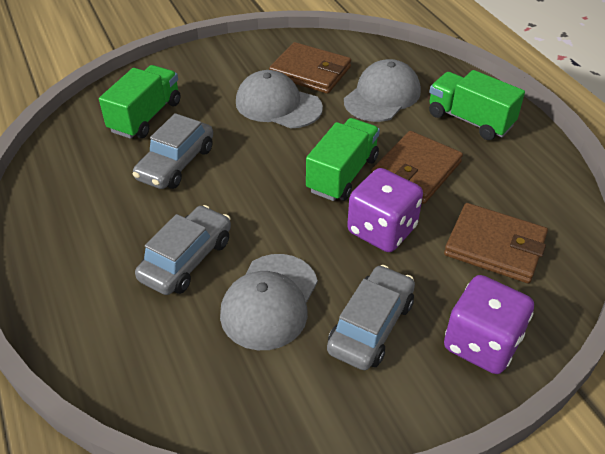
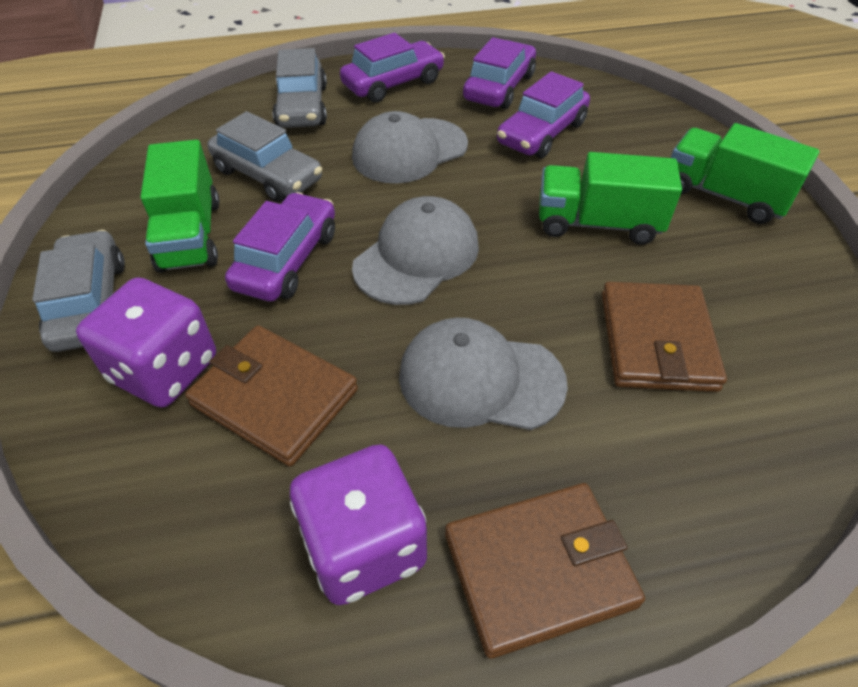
purple car: 0 -> 4

